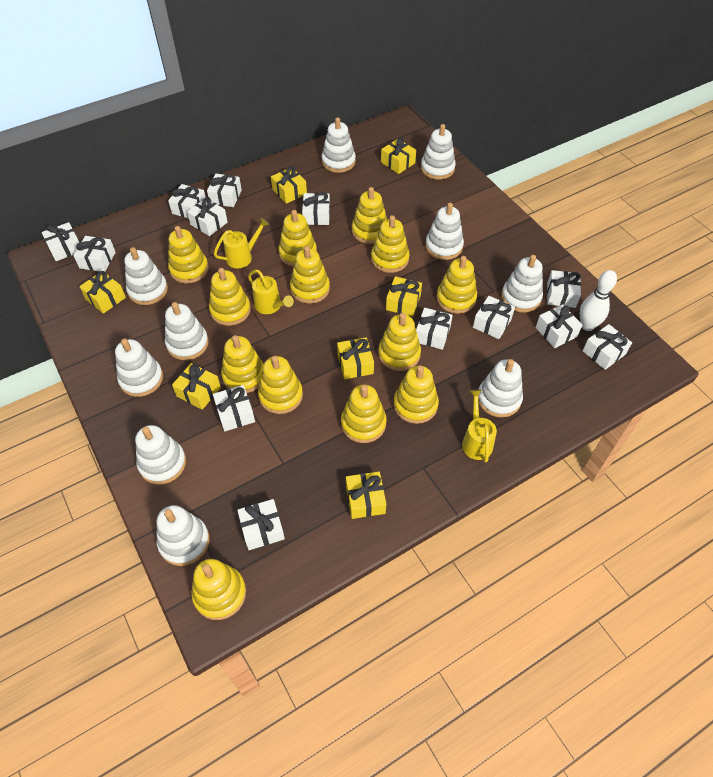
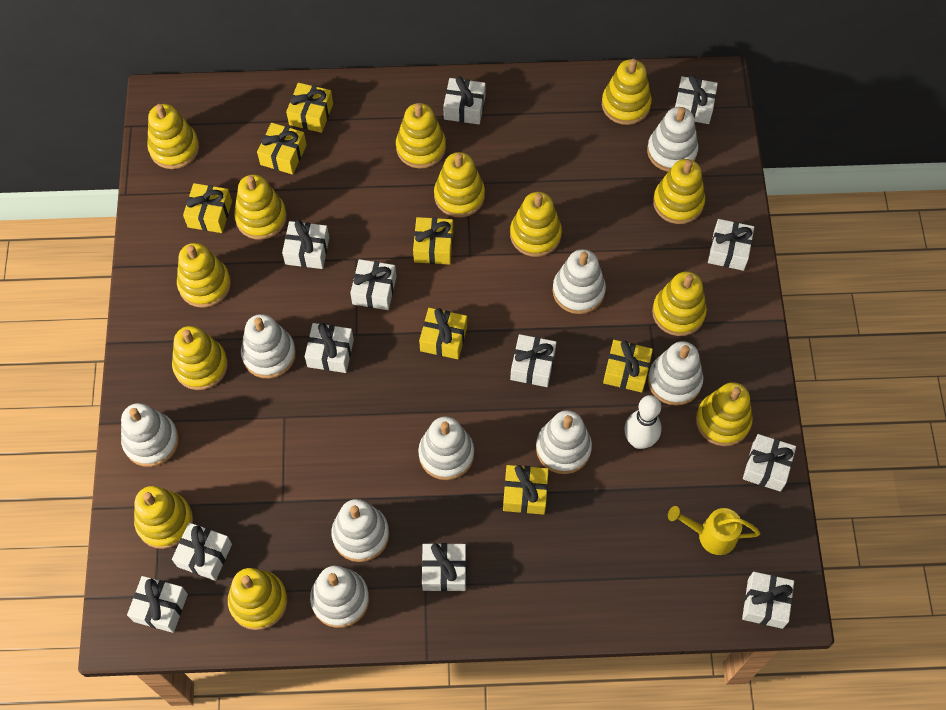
white gift: 13 -> 12
white stacking toy: 10 -> 9
yellow watering can: 3 -> 1

